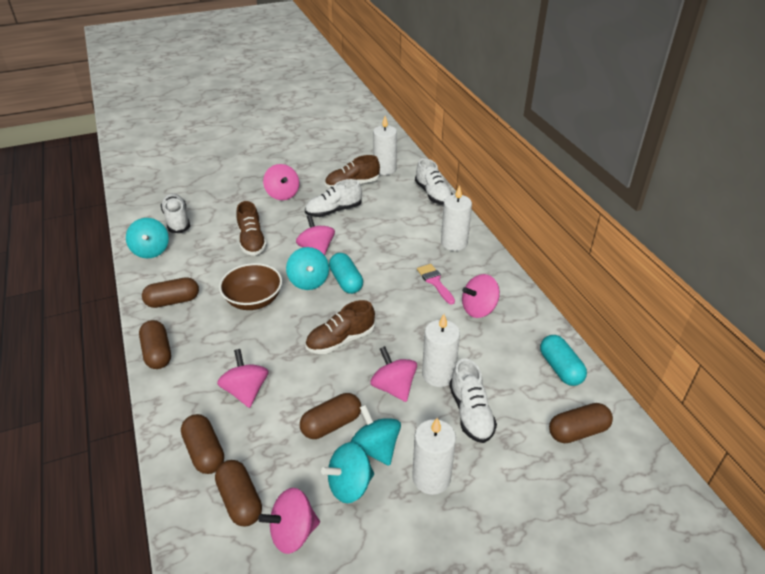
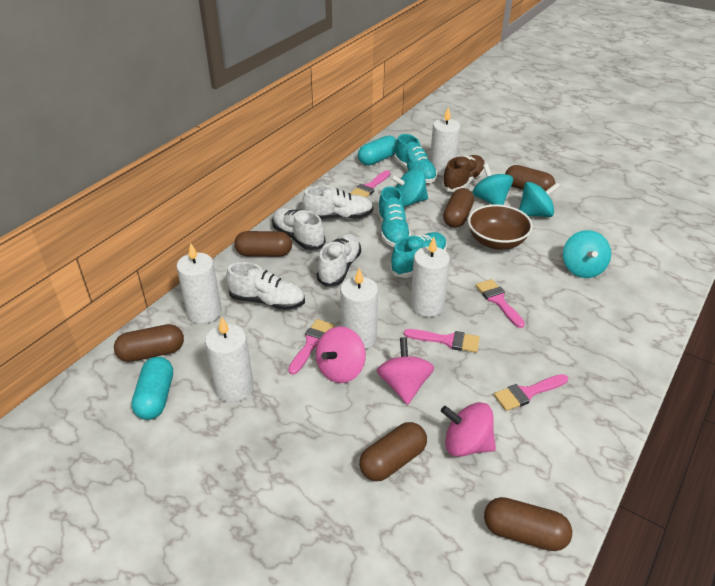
brown shoe: 3 -> 1
pink brush: 1 -> 5
pink spinning top: 6 -> 3
turquoise shoe: 0 -> 3
white candle: 4 -> 5

